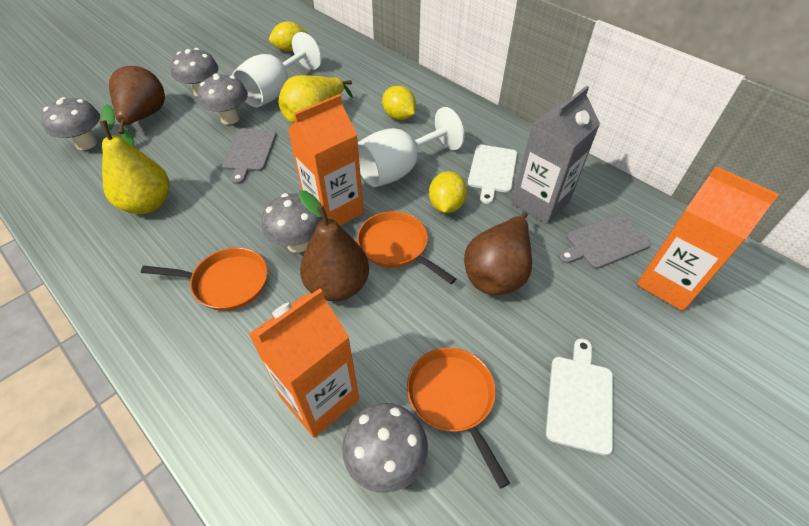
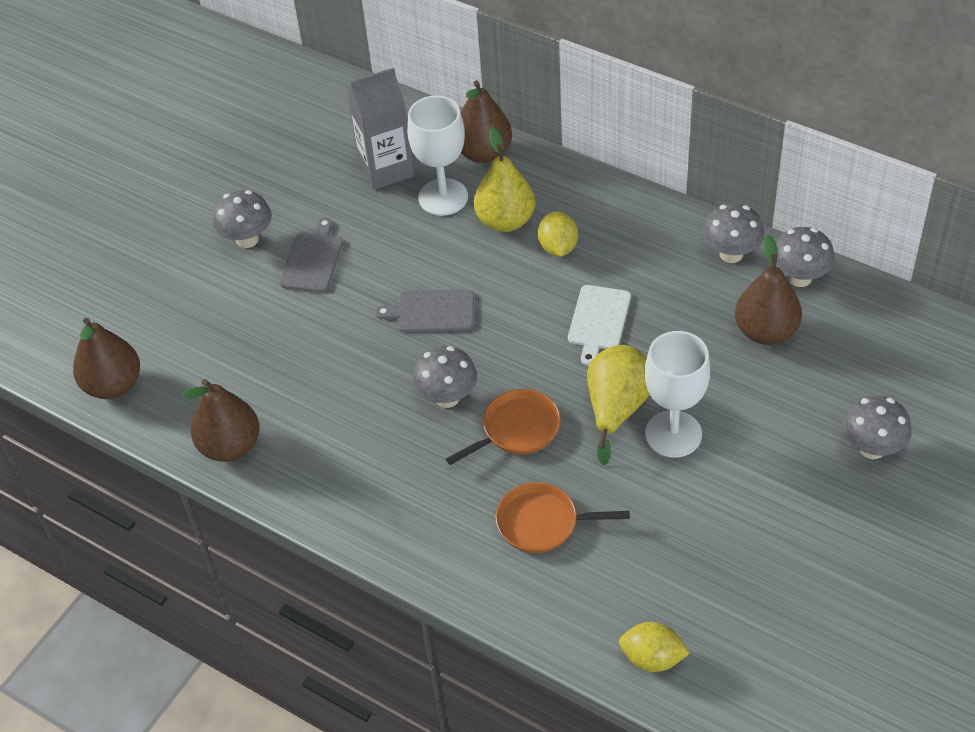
brown pear: 3 -> 4
orange carton: 3 -> 0
orange pan: 3 -> 2
white cutting board: 2 -> 1
yellow lemon: 3 -> 2

